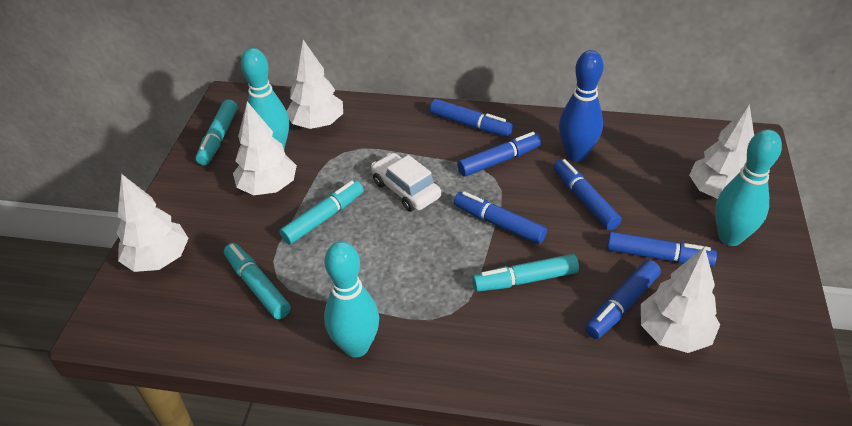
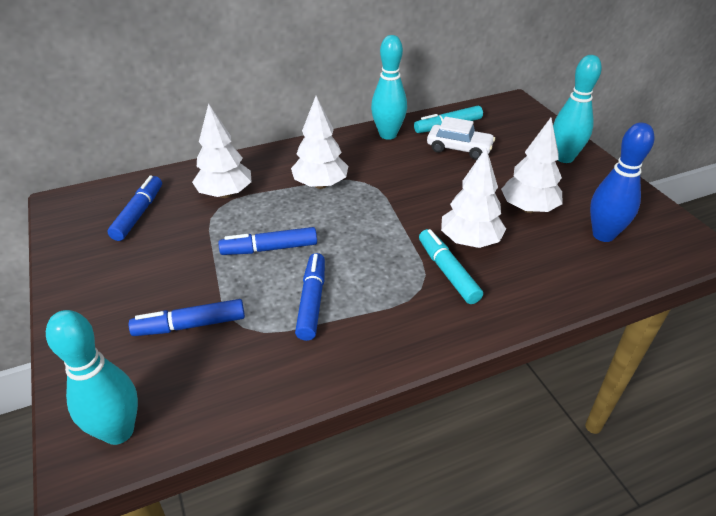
blue marker: 6 -> 4
turquoise marker: 4 -> 2
white tree: 5 -> 4

